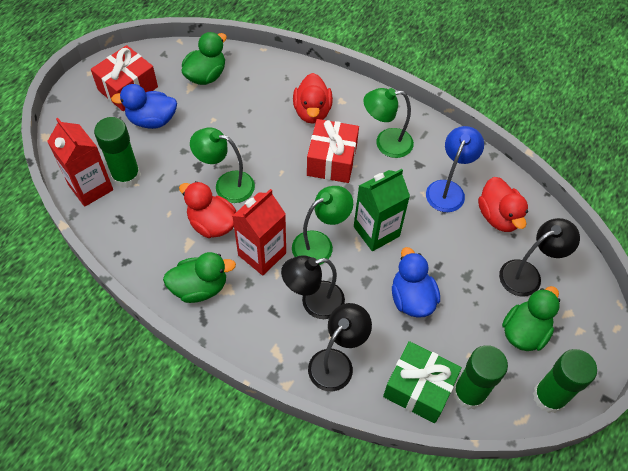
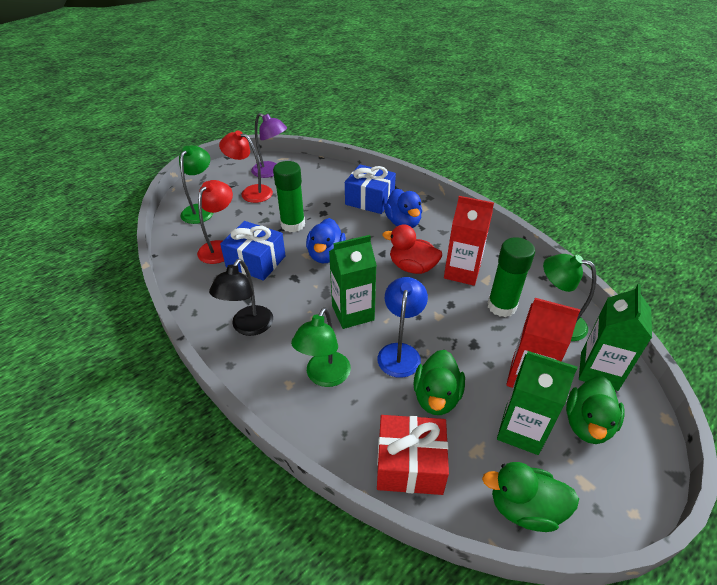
black lamp: 3 -> 1
blue gift: 0 -> 2
green carton: 1 -> 3
green gift: 1 -> 0
green glue stick: 3 -> 2
purple lamp: 0 -> 1
red duck: 3 -> 1
red gift: 2 -> 1
red lamp: 0 -> 2

